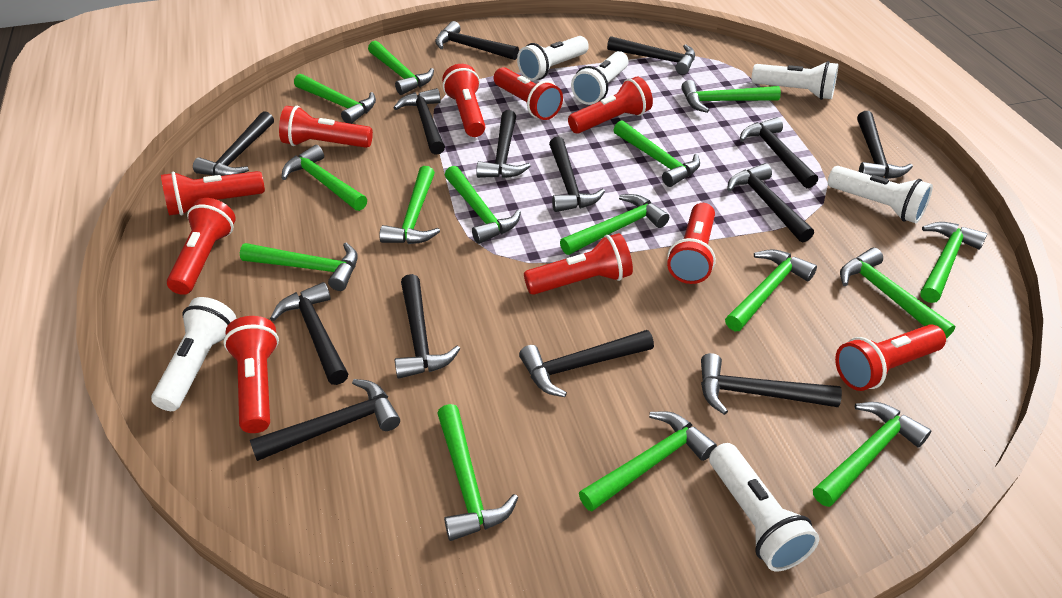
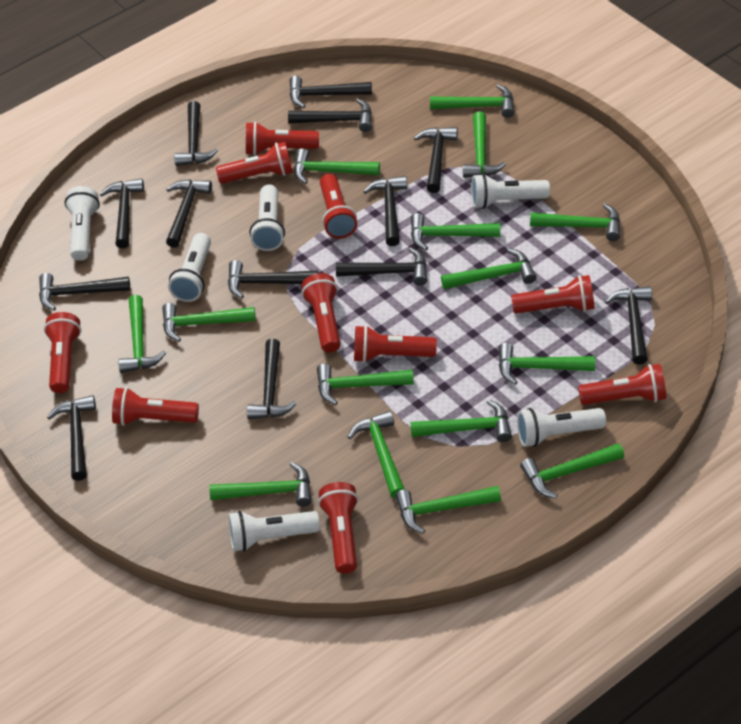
black hammer: 14 -> 13

